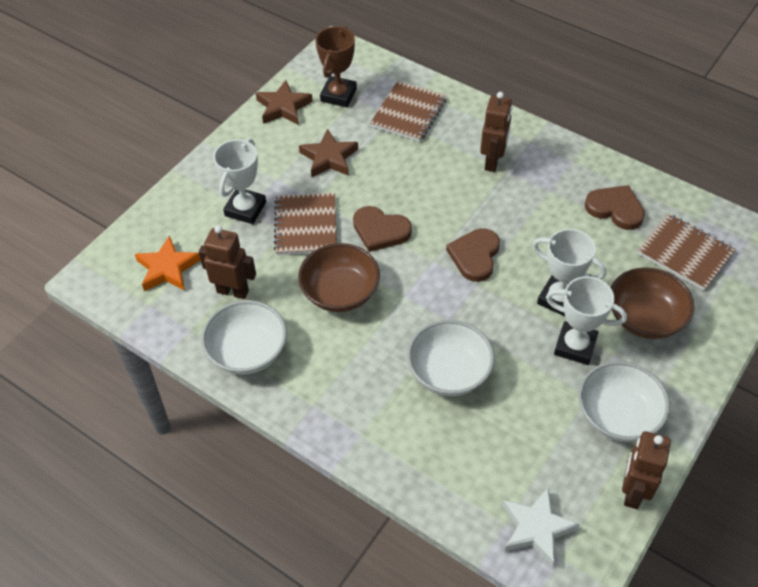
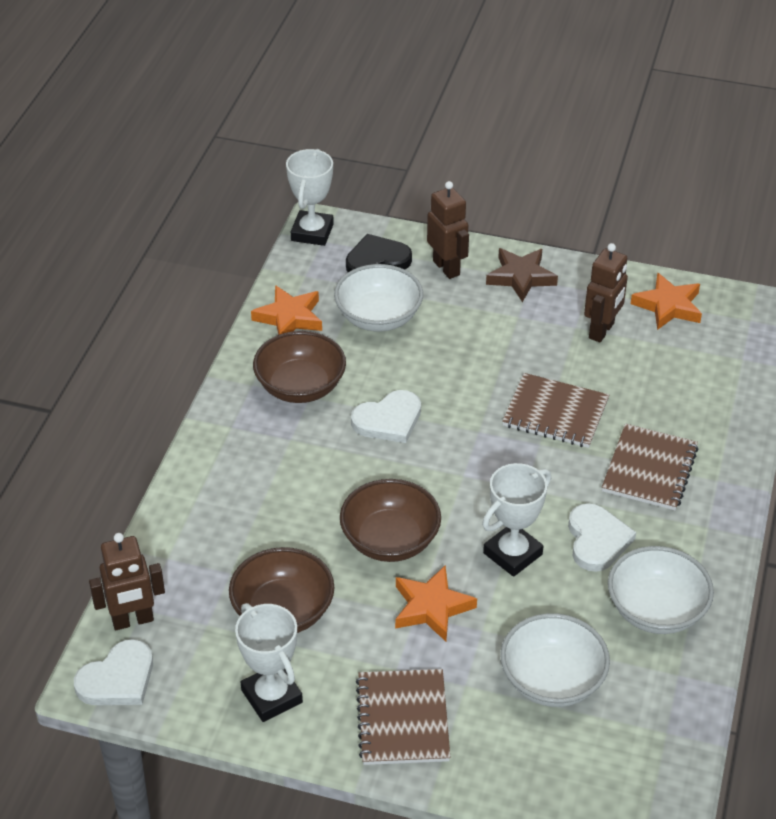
black heart: 0 -> 1
brown bowl: 2 -> 3
brown heart: 3 -> 0
brown star: 2 -> 1
brown trophy: 1 -> 0
orange star: 1 -> 3
white heart: 0 -> 3
white star: 1 -> 0

